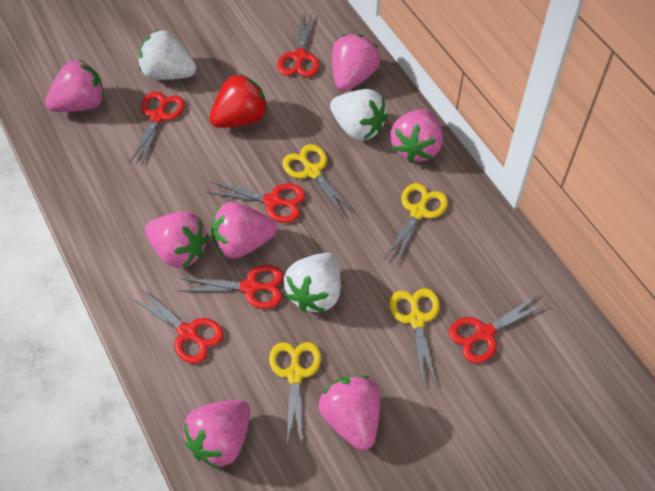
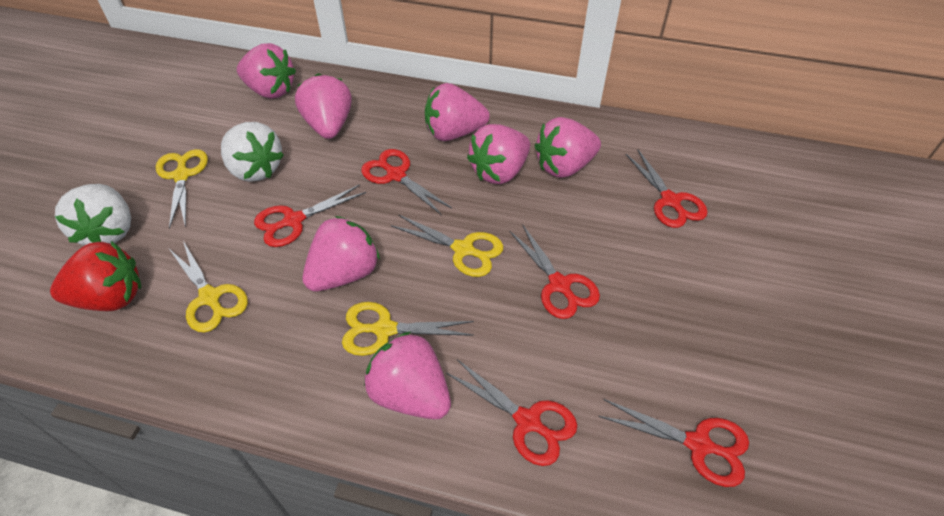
white strawberry: 3 -> 2

